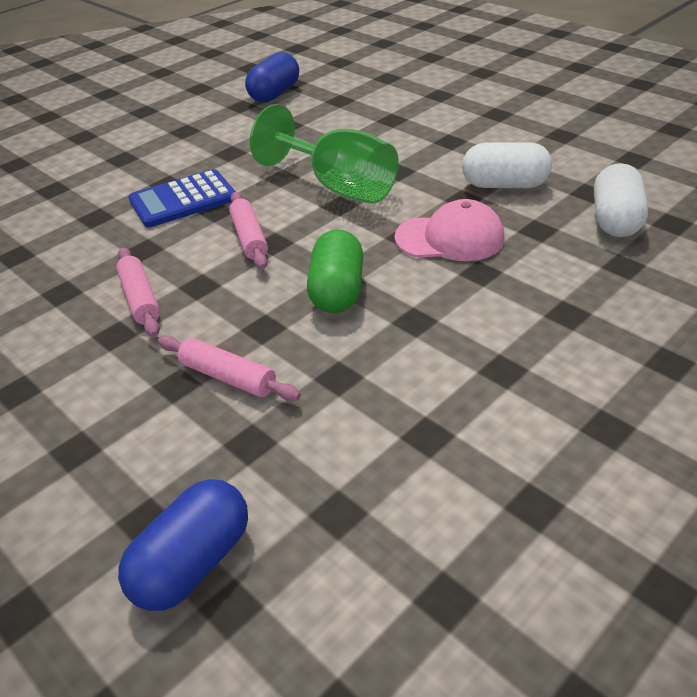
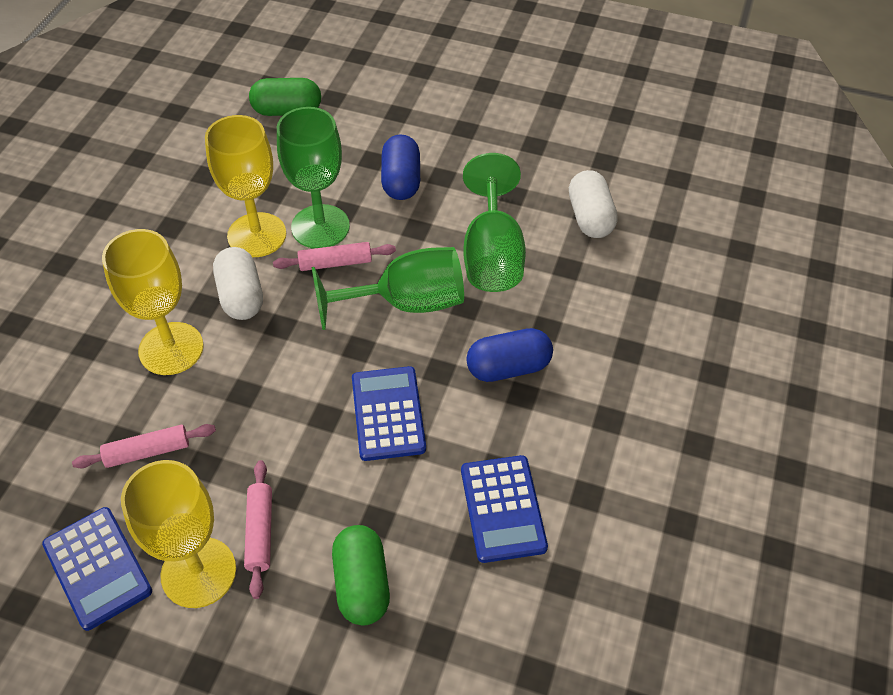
blue calculator: 1 -> 3
green capsule: 1 -> 2
green goblet: 1 -> 3
pink cap: 1 -> 0
yellow goblet: 0 -> 3

